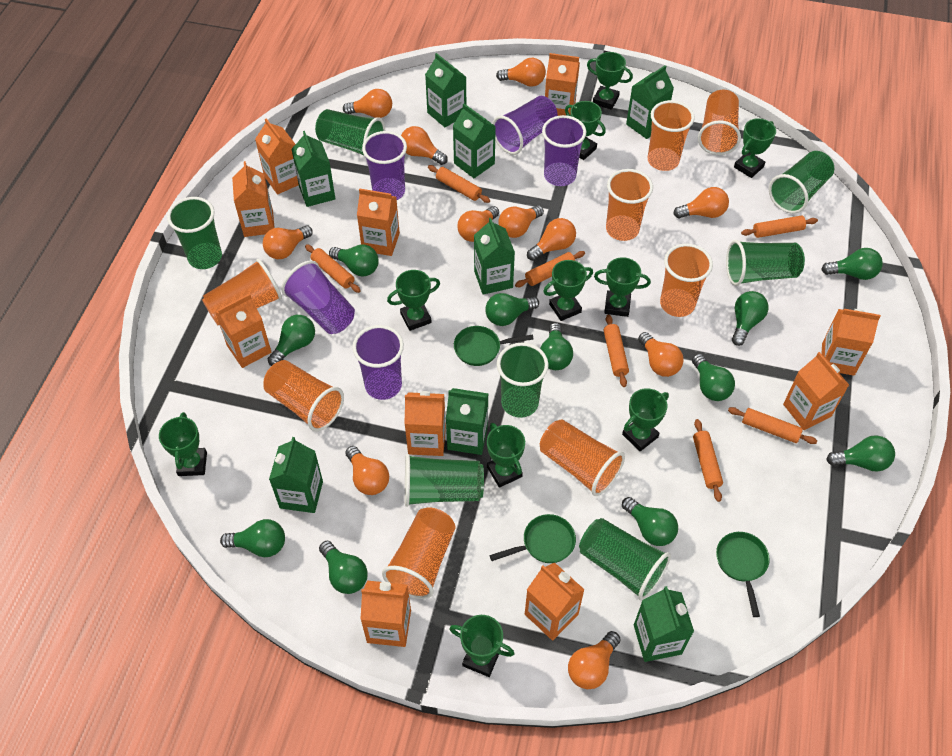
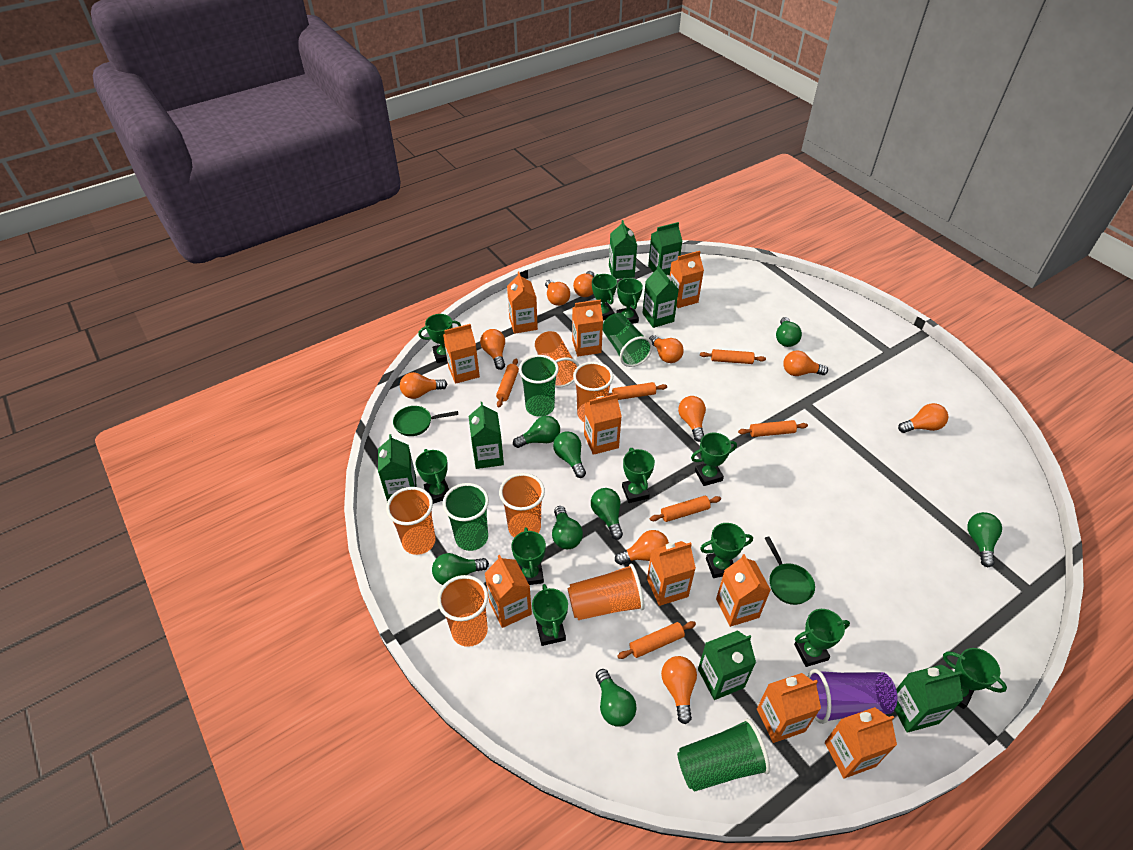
green carton: 8 -> 7
green cup: 7 -> 4
green light bulb: 11 -> 8
green pan: 3 -> 2
green trophy: 10 -> 11
orange cup: 8 -> 6
orange light bulb: 11 -> 10
orange rolling pin: 7 -> 6
purple cup: 5 -> 1

